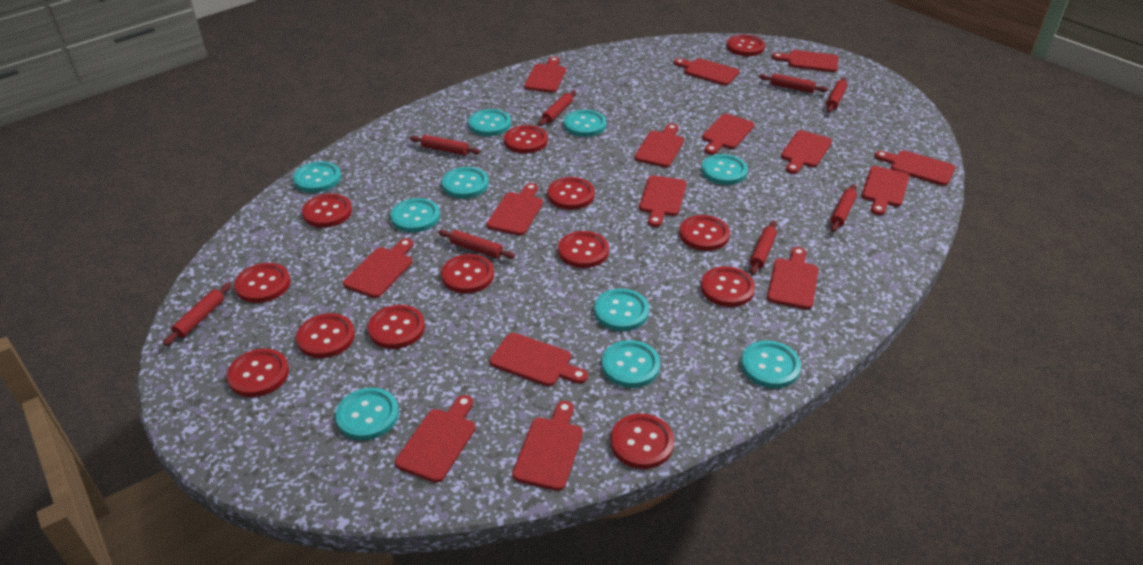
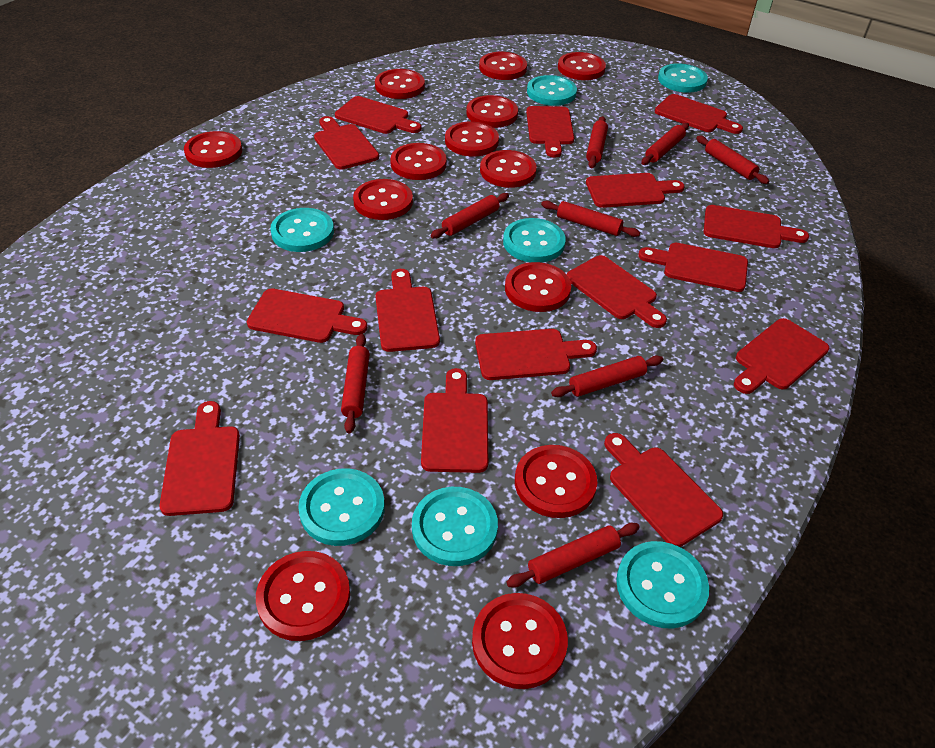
turquoise button: 10 -> 7

